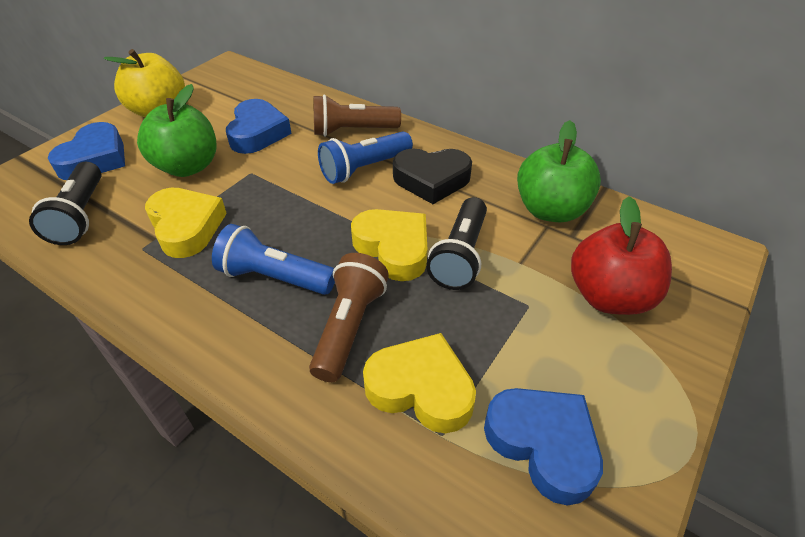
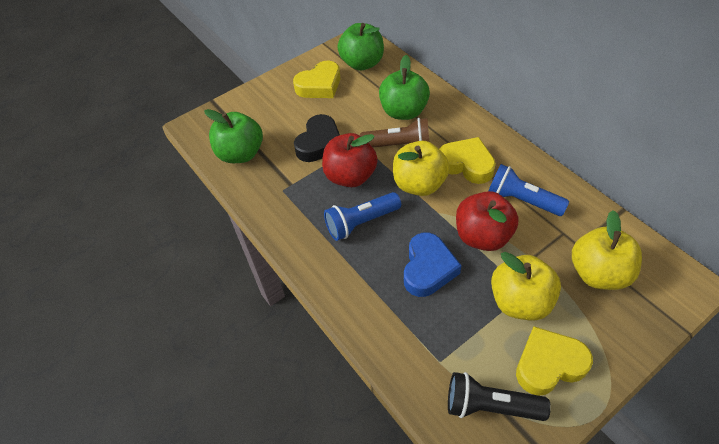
black flashlight: 2 -> 1
blue heart: 3 -> 1
brown flashlight: 2 -> 1
green apple: 2 -> 3
red apple: 1 -> 2
yellow apple: 1 -> 3

